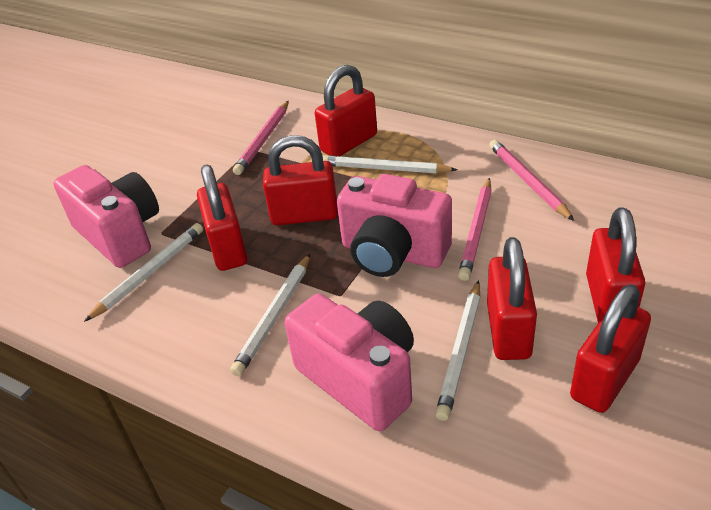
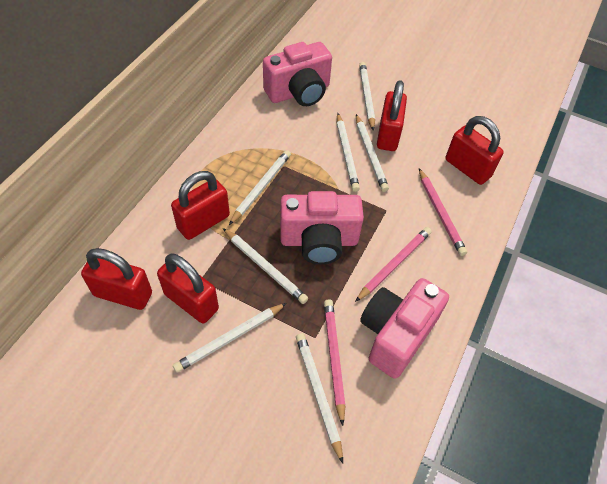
red padlock: 6 -> 5
white pencil: 4 -> 7

